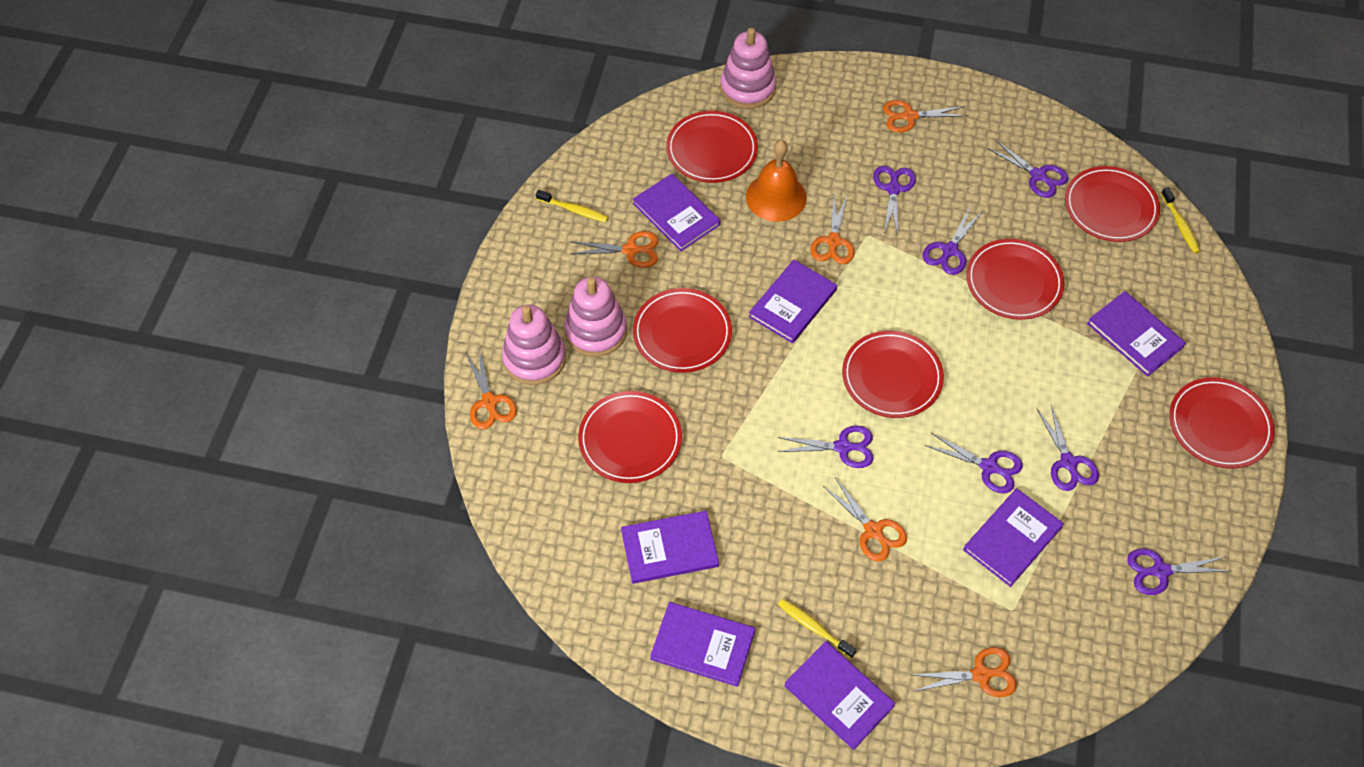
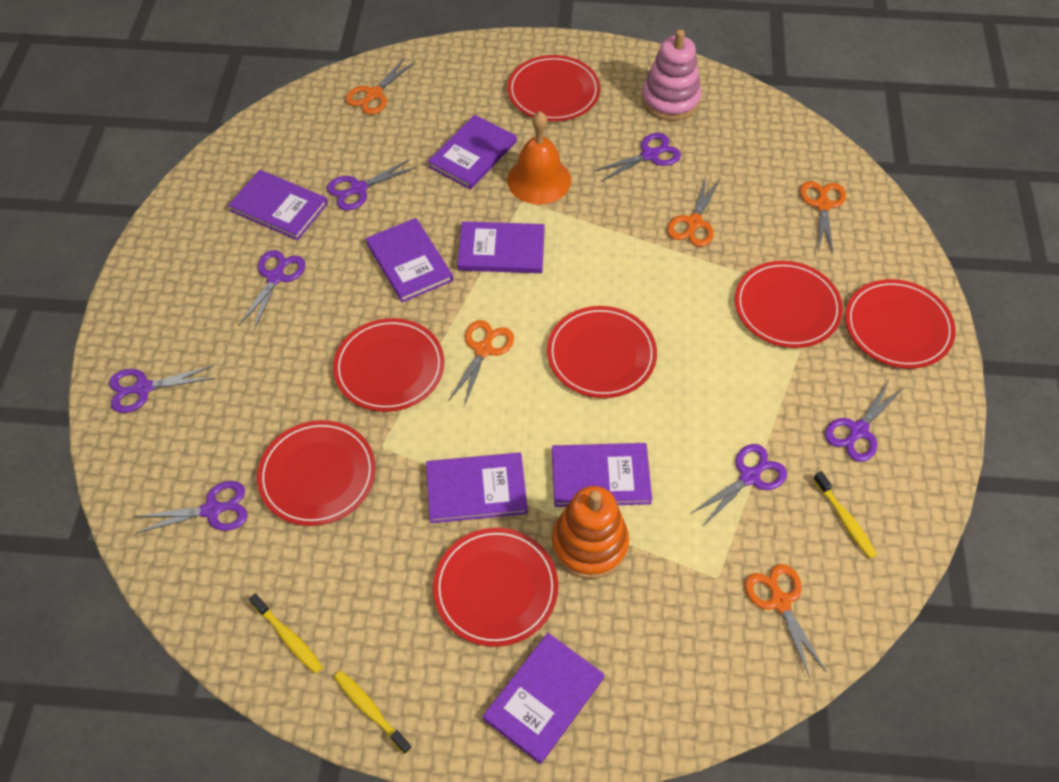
orange scissors: 6 -> 5
orange stacking toy: 0 -> 1
pink stacking toy: 3 -> 1

